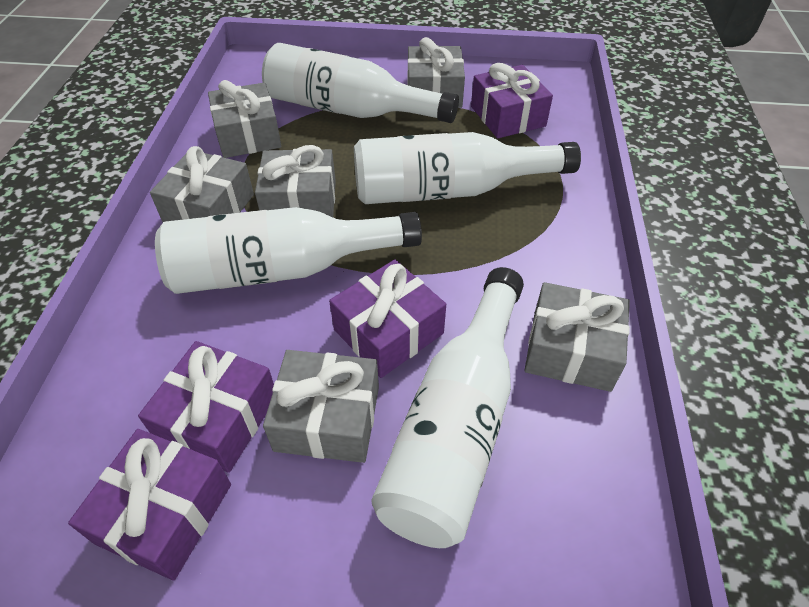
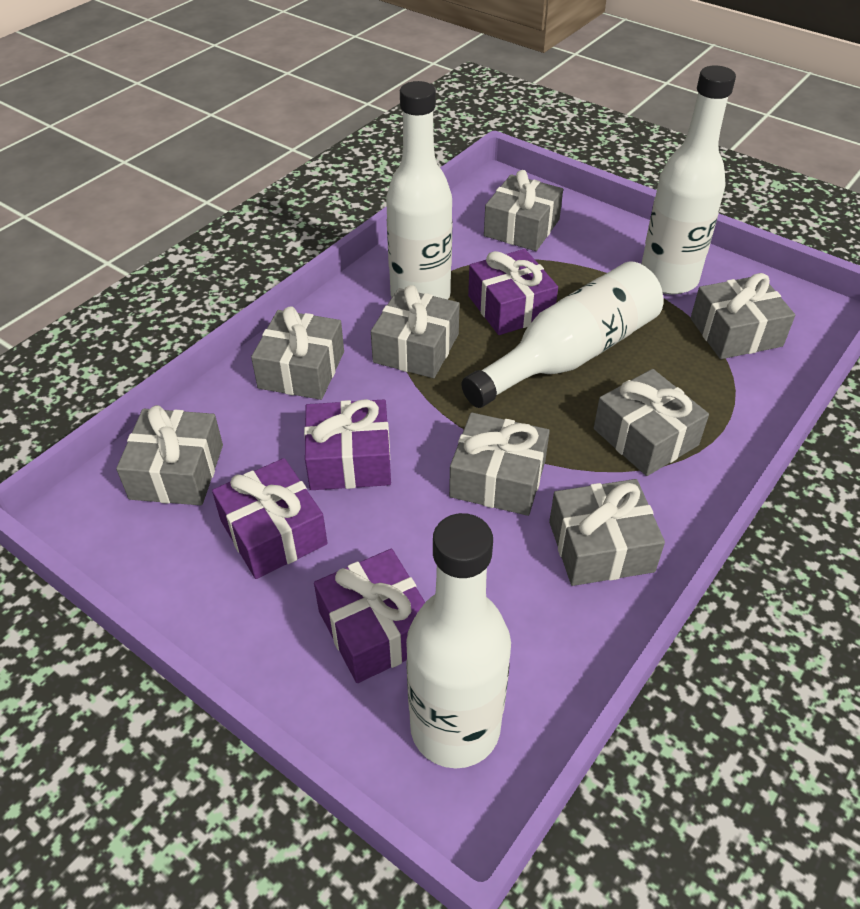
grey gift: 6 -> 8

